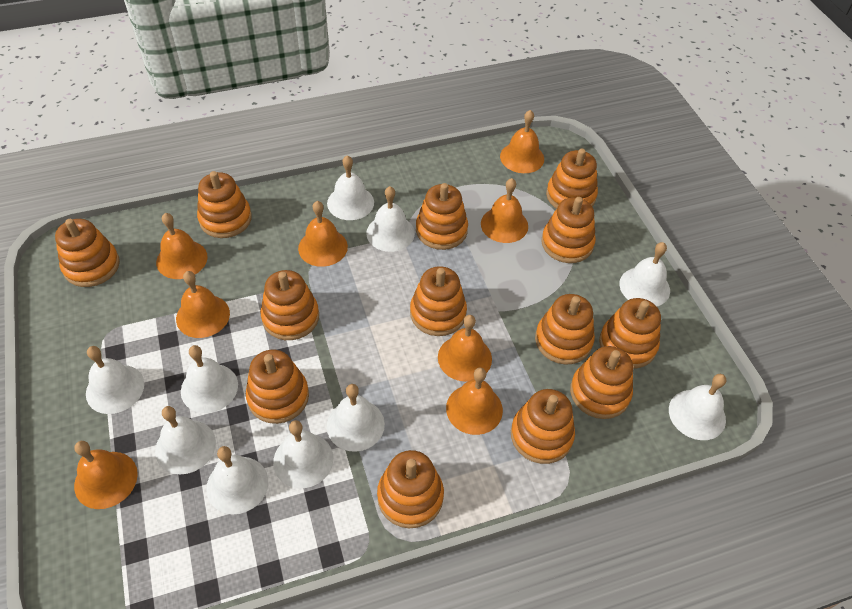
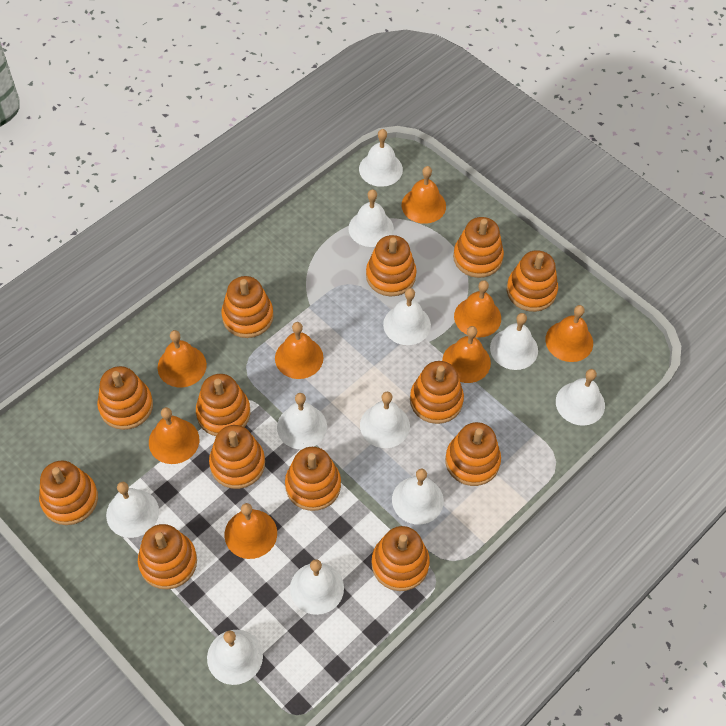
white bell: 10 -> 11

